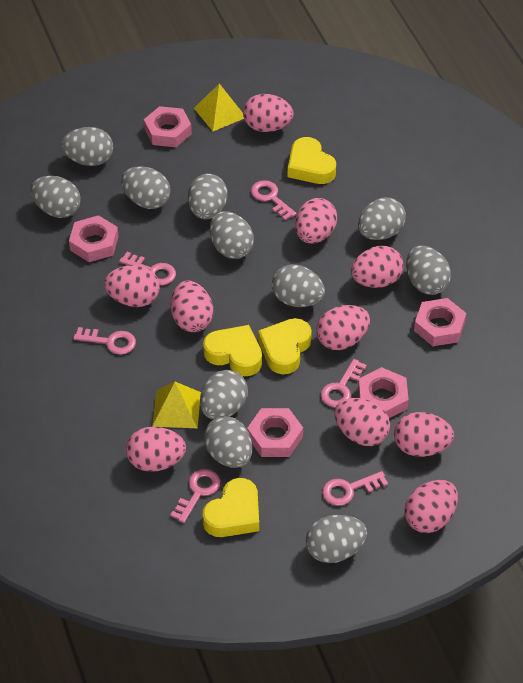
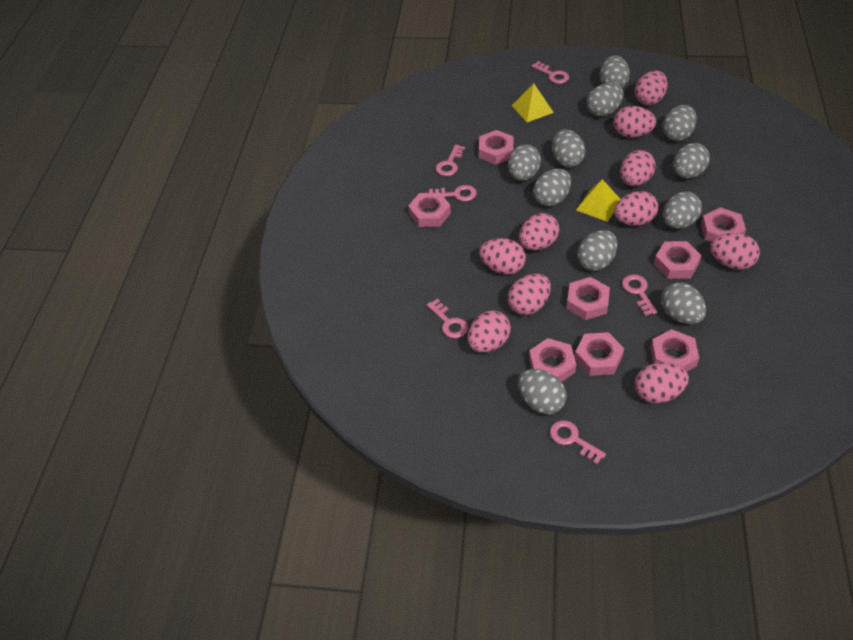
pink nut: 5 -> 8
yellow heart: 4 -> 0

